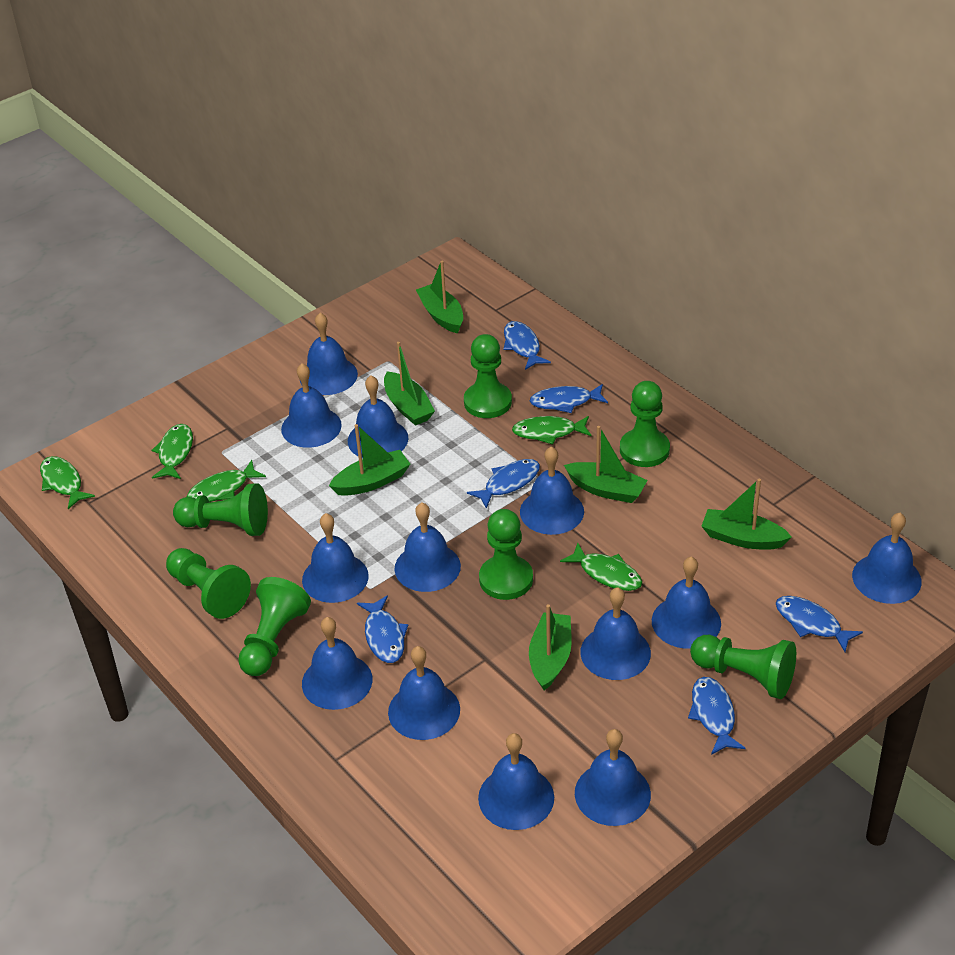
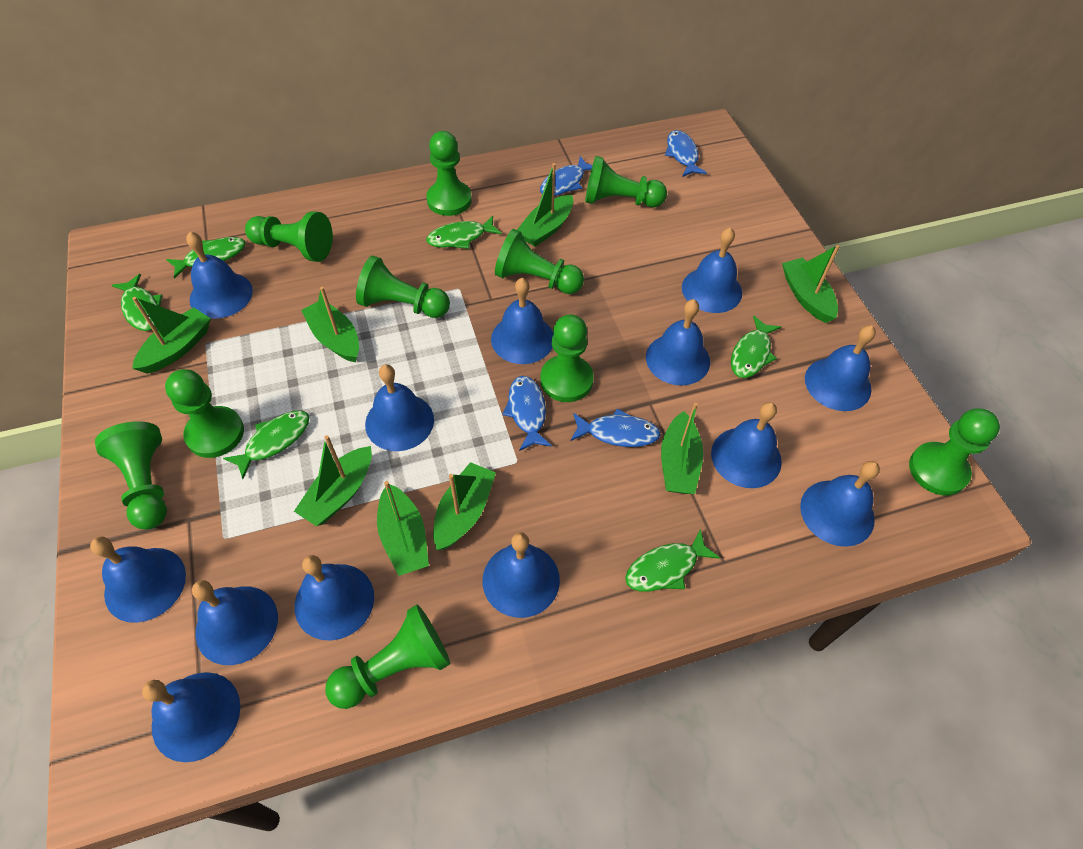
blue fish: 6 -> 4
green boat: 6 -> 8
green fish: 5 -> 6
green pawn: 7 -> 10

